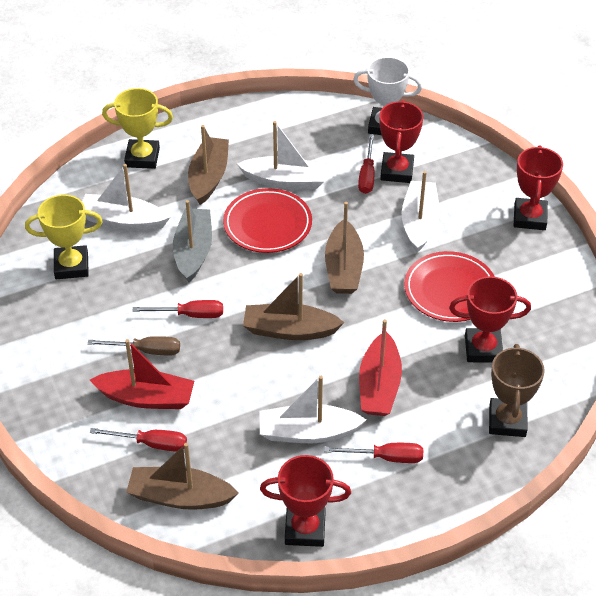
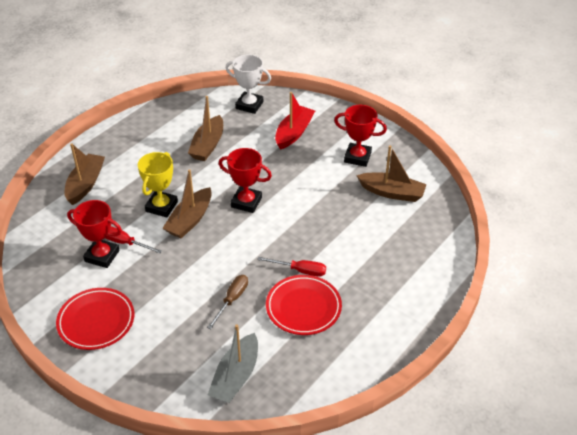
brown trophy: 1 -> 0
red boat: 2 -> 1
red screwdriver: 4 -> 2
red trophy: 4 -> 3
white boat: 4 -> 0
yellow trophy: 2 -> 1

